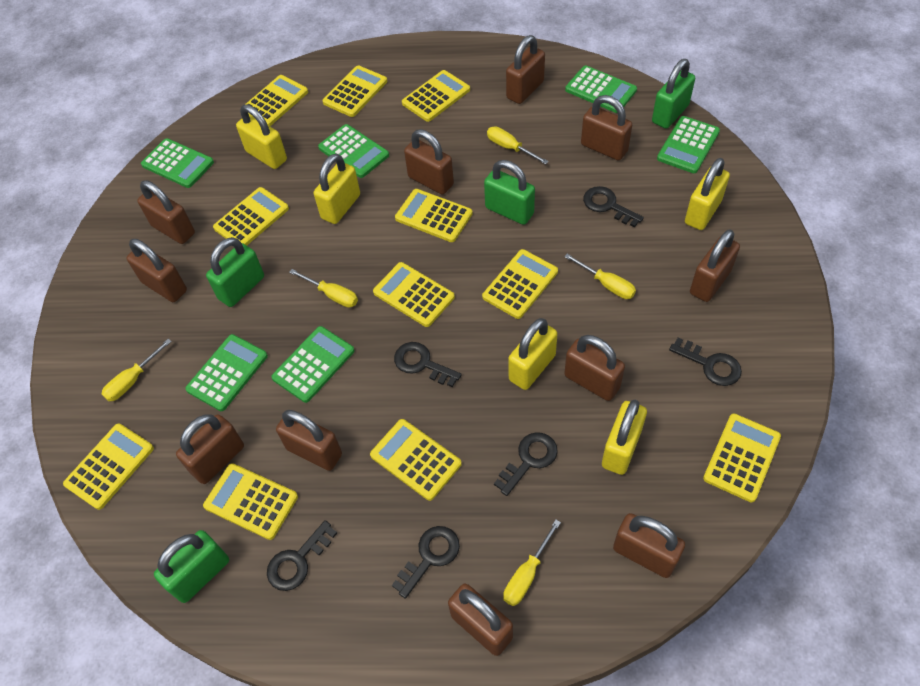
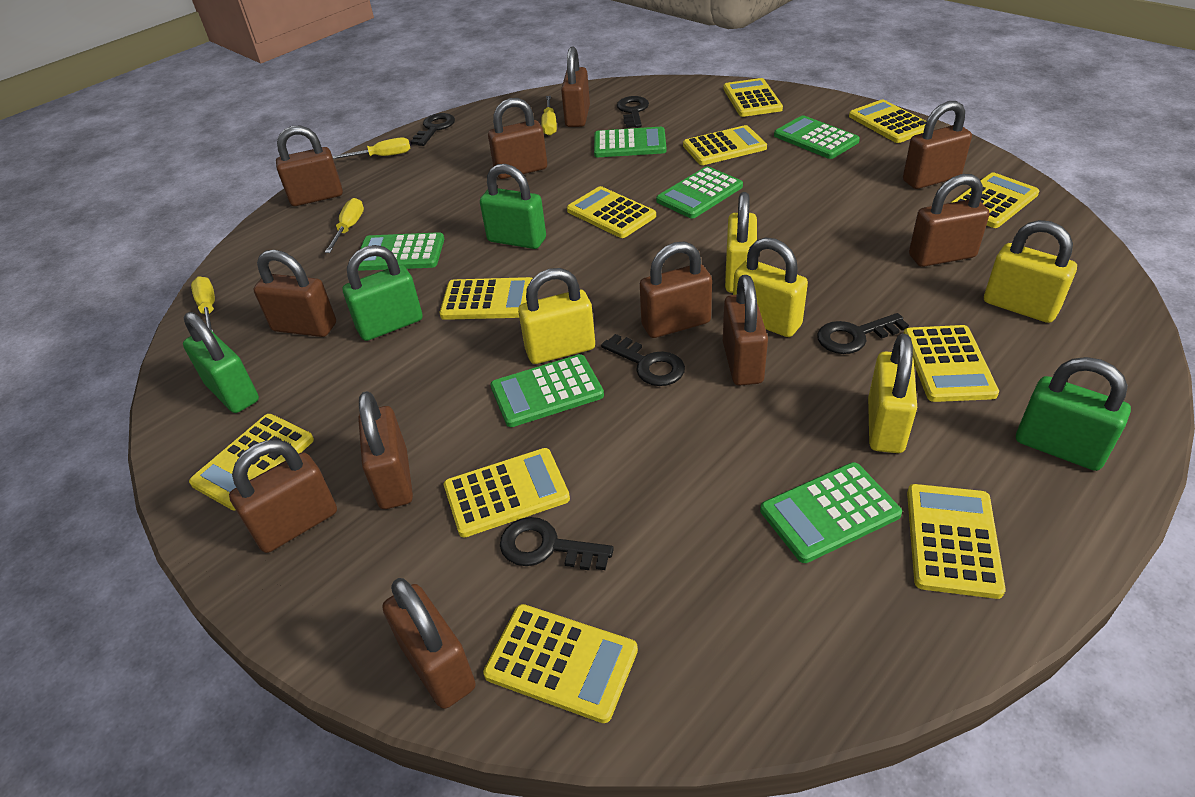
black key: 6 -> 5
yellow screwdriver: 5 -> 4

